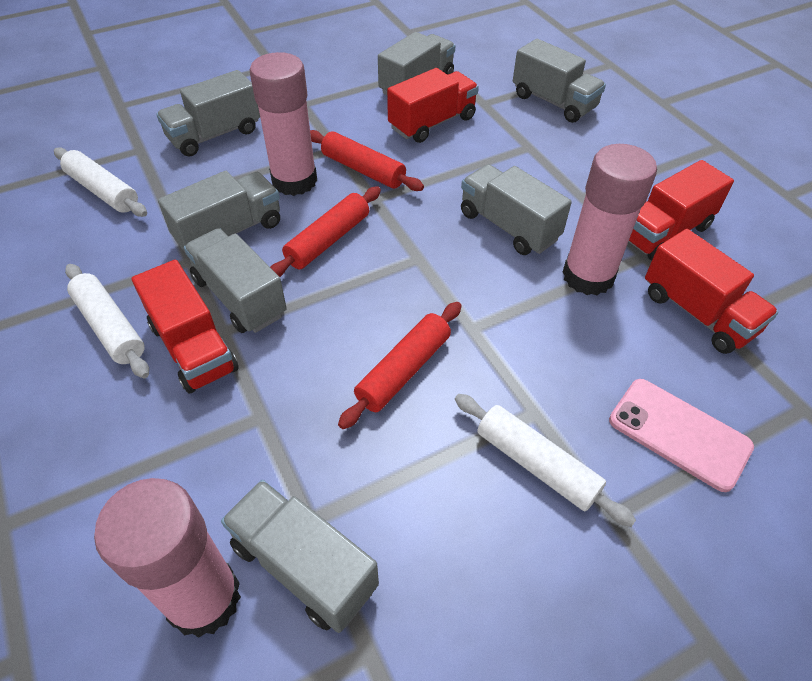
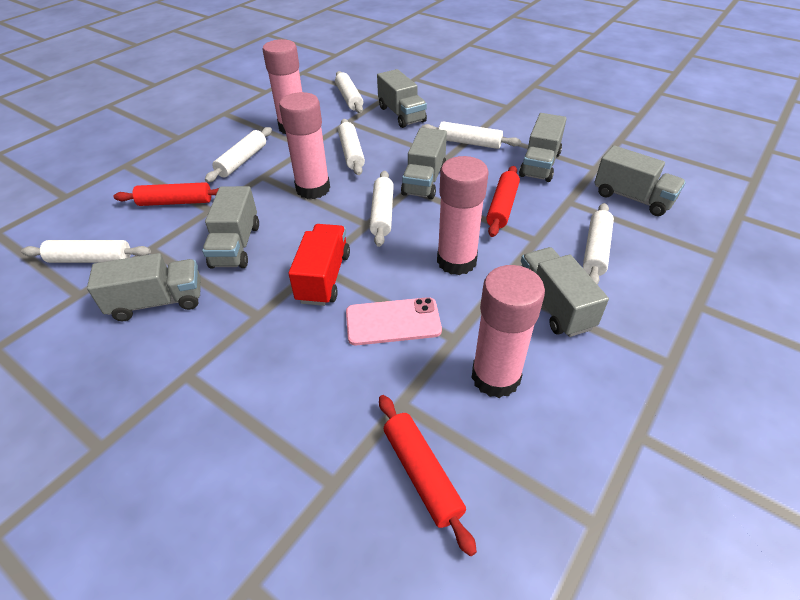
pink glue stick: 3 -> 4
red truck: 4 -> 1
white rolling pin: 3 -> 7

